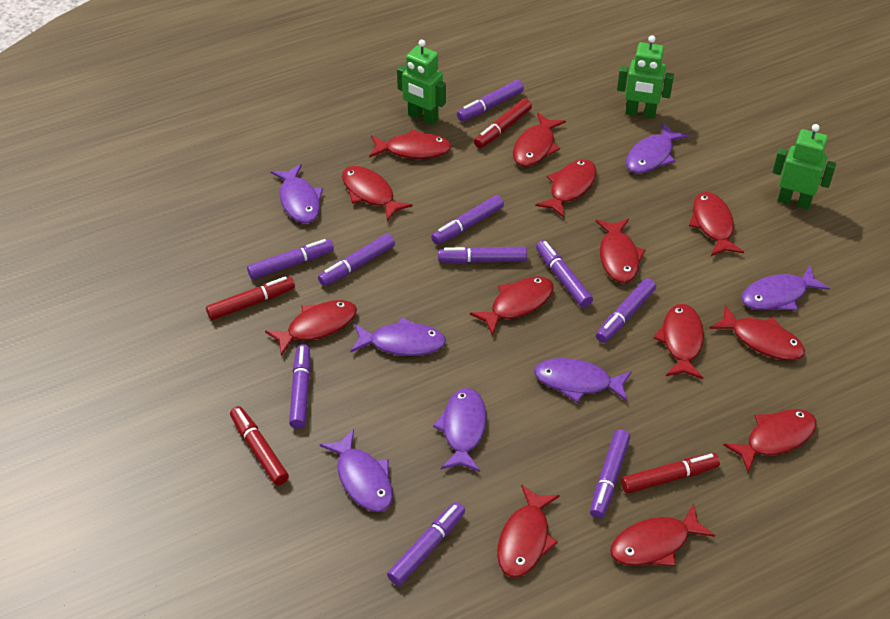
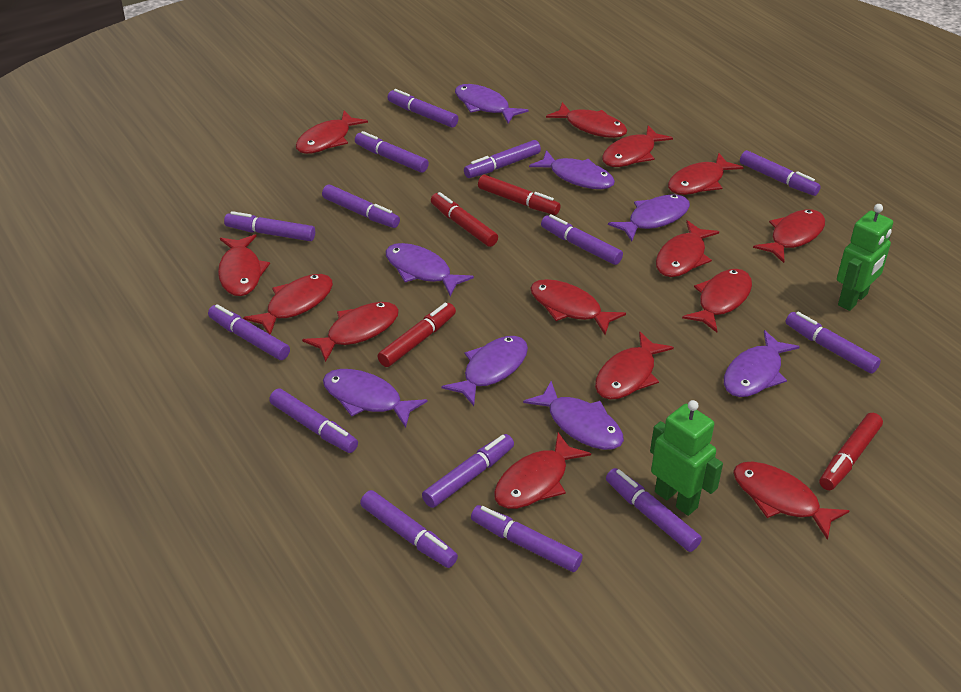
green robot: 3 -> 2
purple fish: 7 -> 8
purple marker: 10 -> 14
red fish: 13 -> 14

